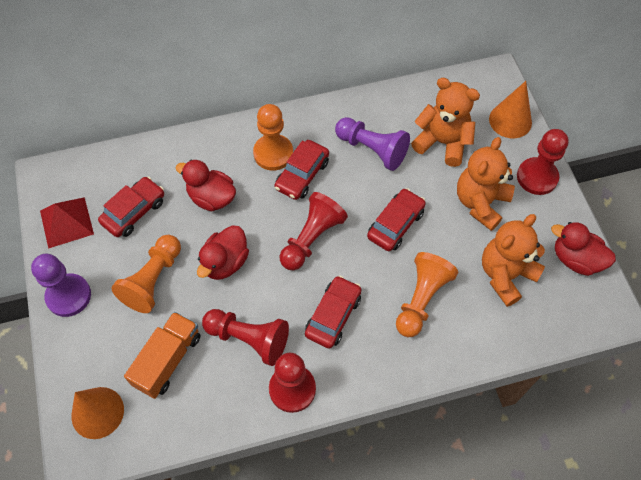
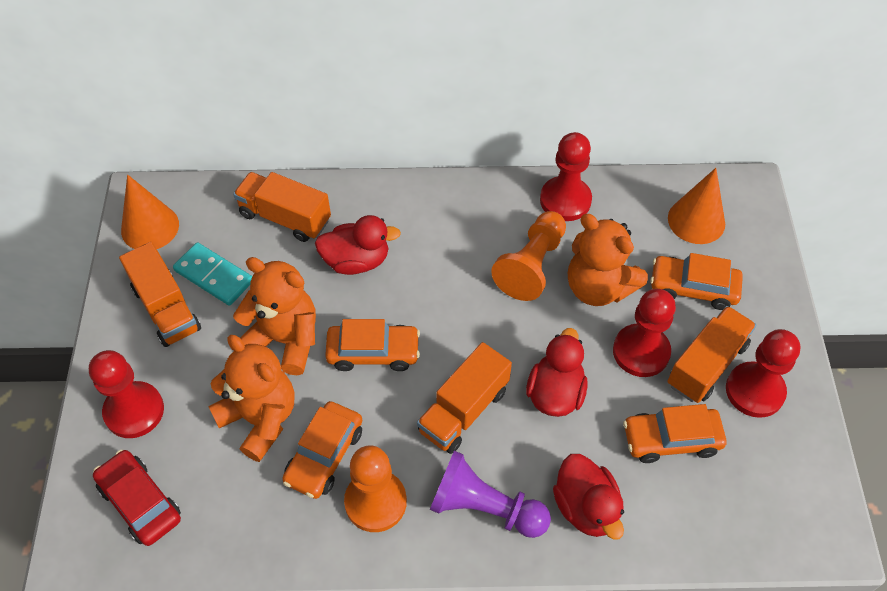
orange car: 0 -> 4
orange pawn: 3 -> 2
orange truck: 1 -> 4
purple pawn: 2 -> 1
red car: 4 -> 1
red pyramid: 1 -> 0
turquoise domino: 0 -> 1

